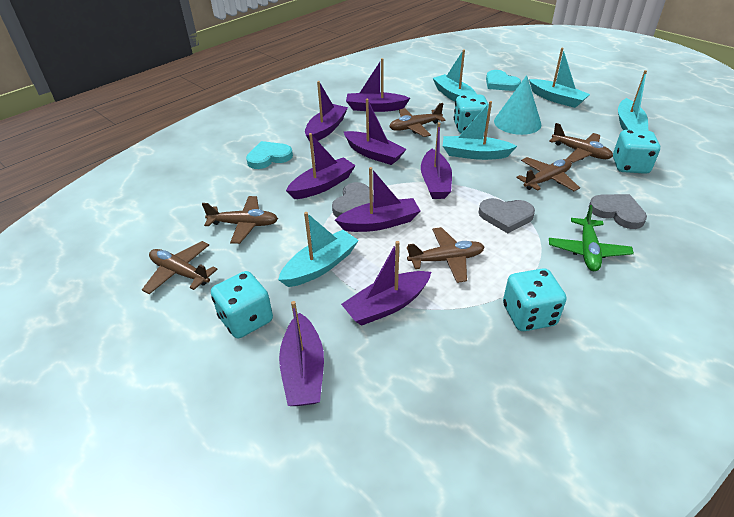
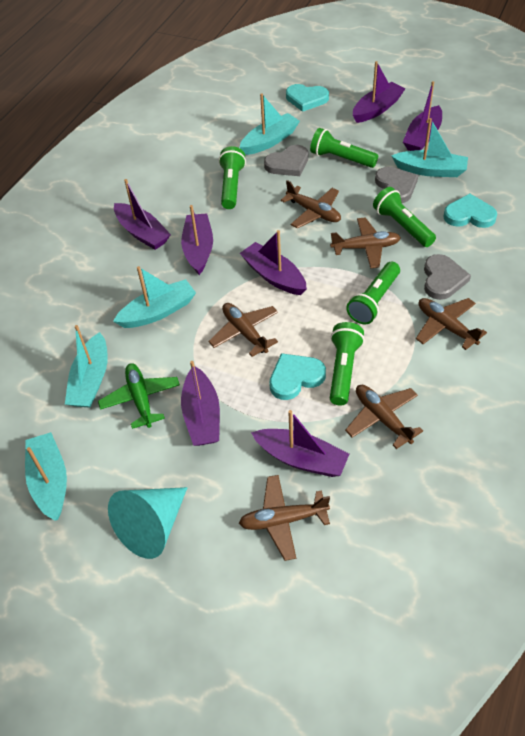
green flashlight: 0 -> 5
purple boat: 8 -> 7
turquoise dice: 4 -> 0
turquoise heart: 2 -> 3

